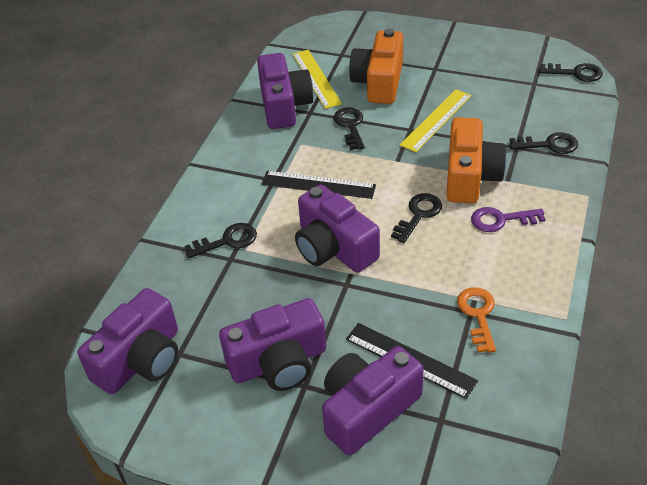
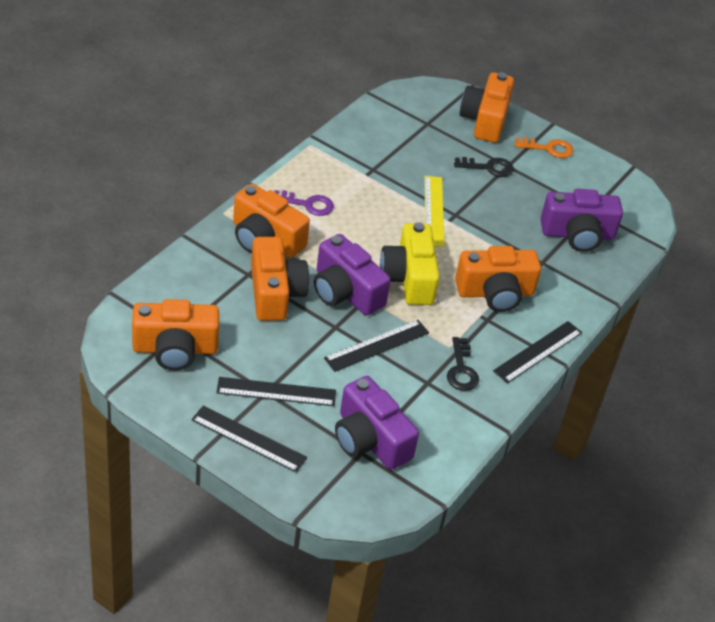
black key: 5 -> 2
black ruler: 2 -> 4
orange camera: 2 -> 5
purple camera: 5 -> 3
yellow camera: 0 -> 1
yellow ruler: 2 -> 1

